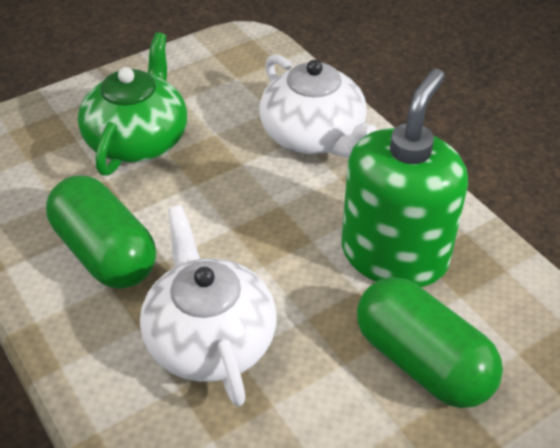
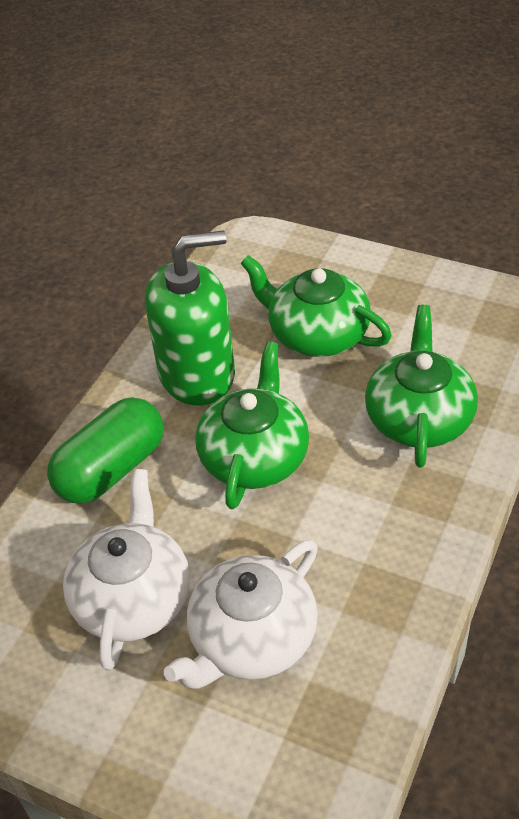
green capsule: 2 -> 1
green teapot: 1 -> 3

